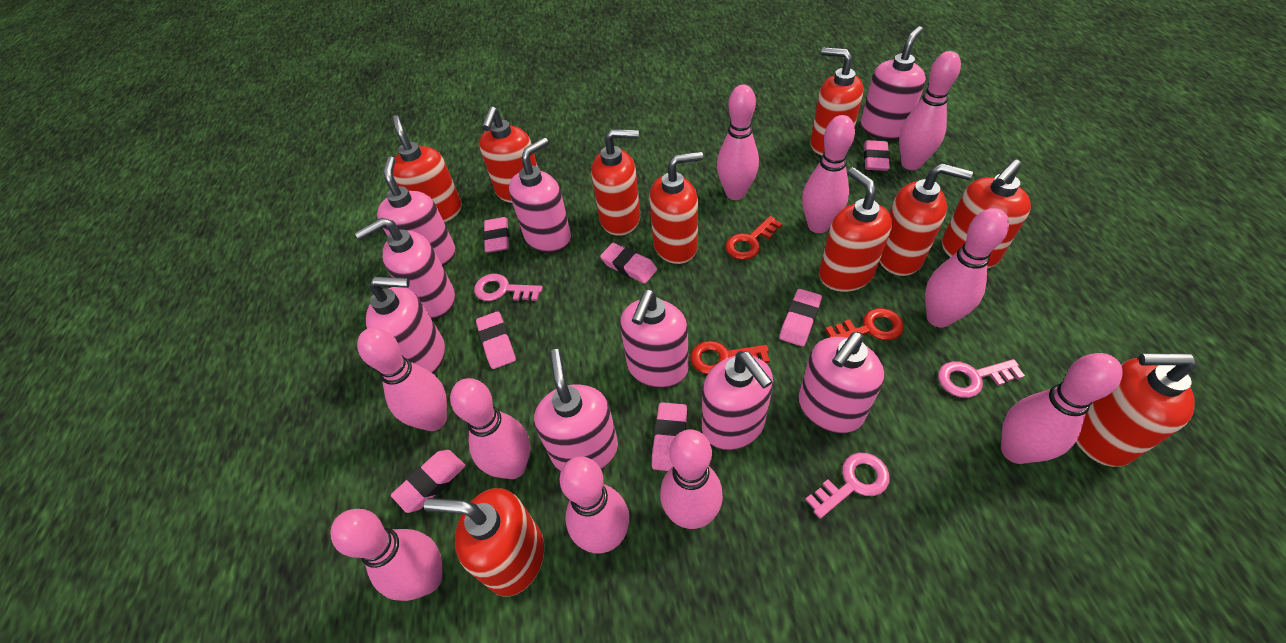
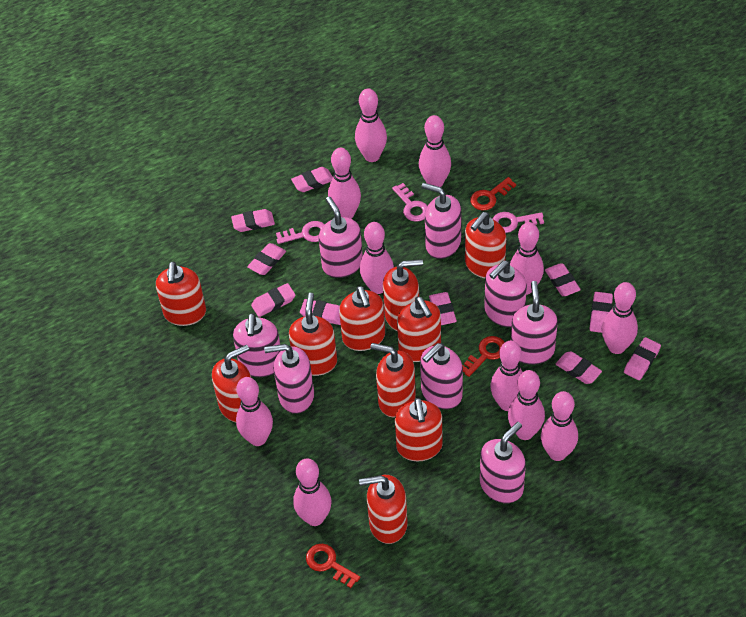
pink bowling pin: 10 -> 11
pink eraser: 7 -> 10
pink soap dispenser: 9 -> 8

